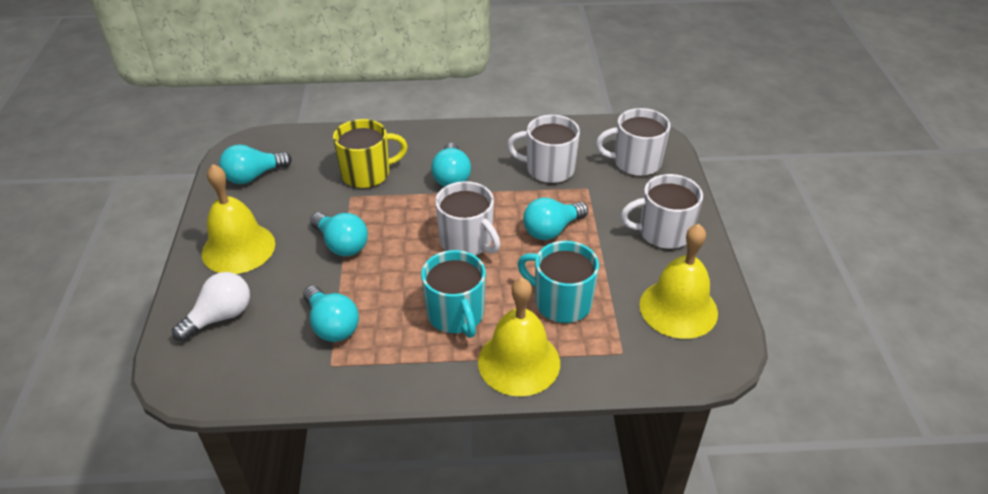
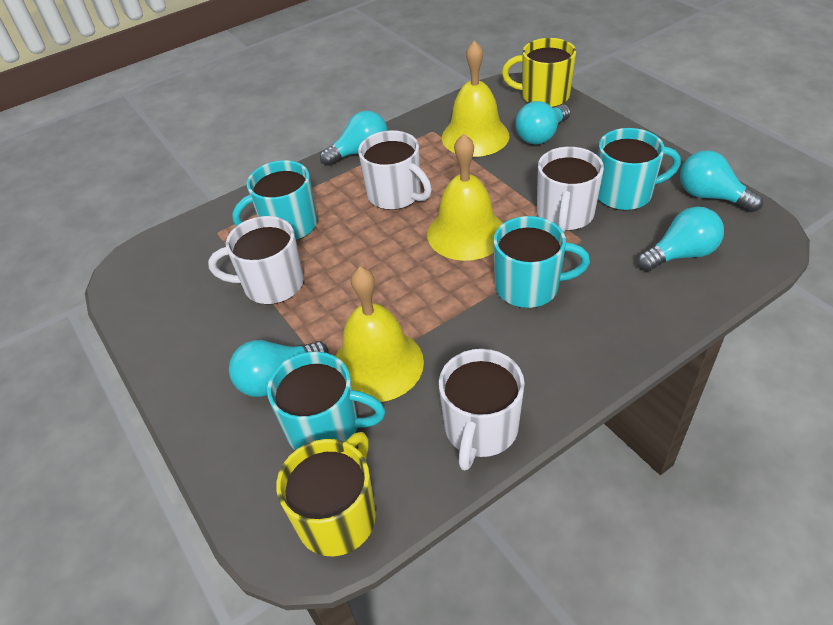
turquoise mug: 2 -> 4
white light bulb: 1 -> 0
yellow mug: 1 -> 2

